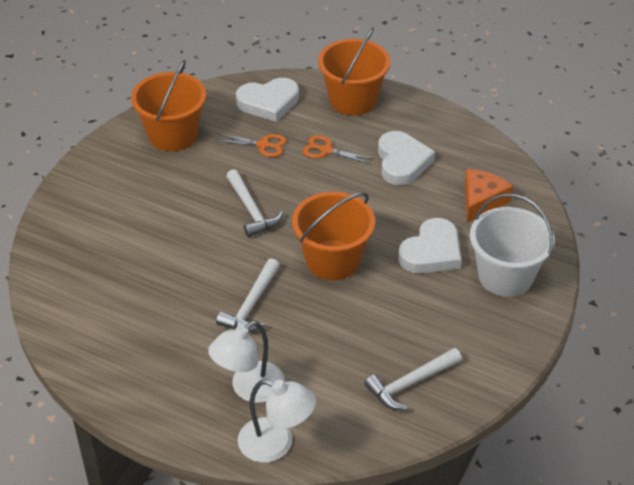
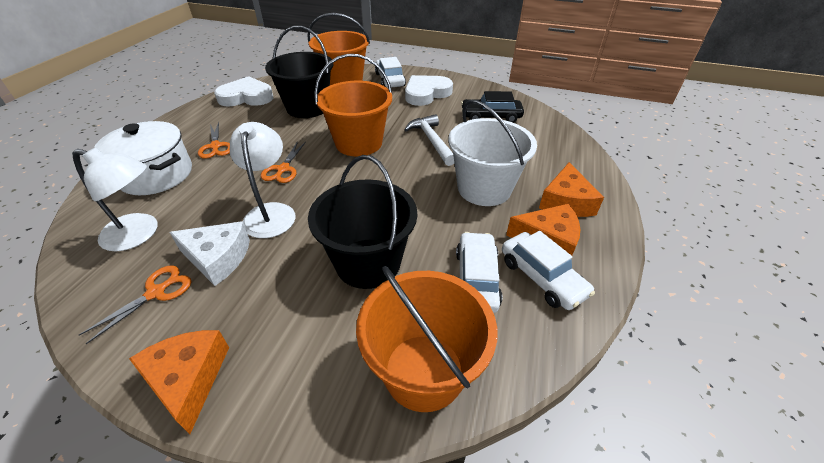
black bucket: 0 -> 2
black car: 0 -> 1
orange cheese: 1 -> 3
orange scissors: 2 -> 3
white car: 0 -> 3
white cheese: 0 -> 1
white hammer: 3 -> 1
white heart: 3 -> 2
white pot: 0 -> 1

